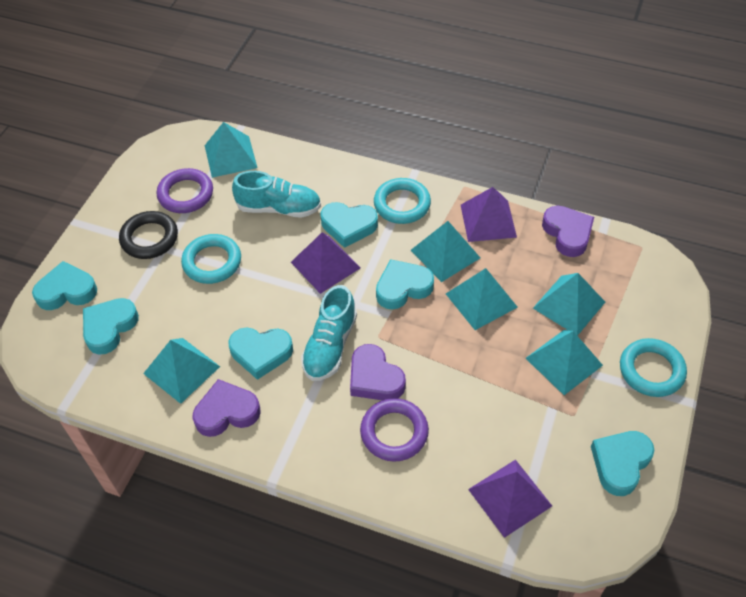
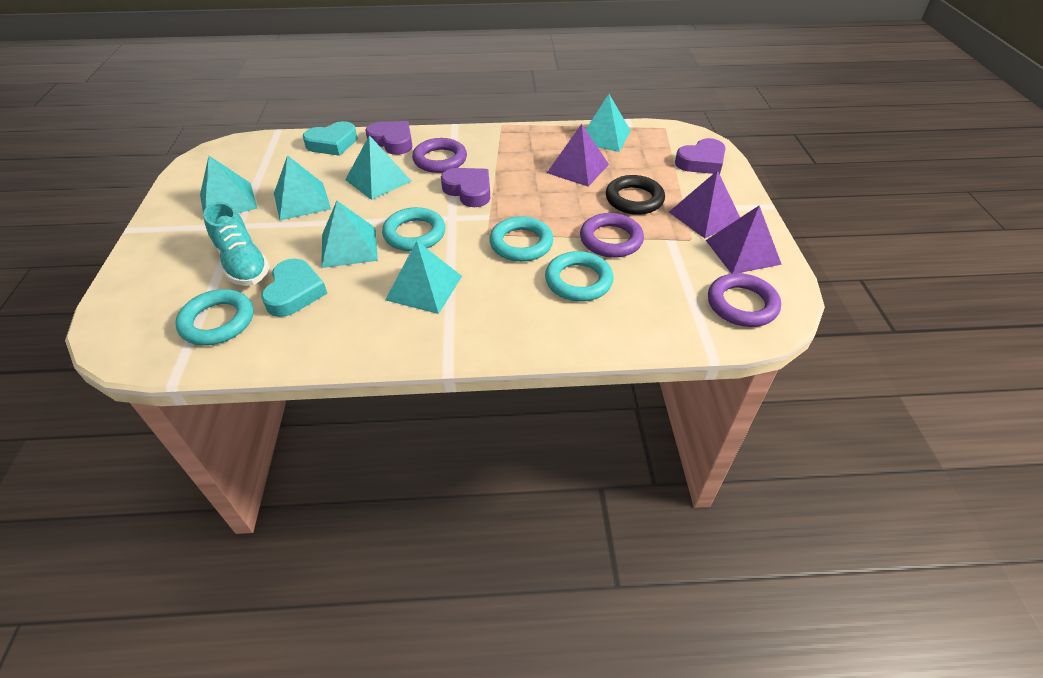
purple ring: 2 -> 3
turquoise heart: 6 -> 2
turquoise ring: 3 -> 4
turquoise shoe: 2 -> 1

